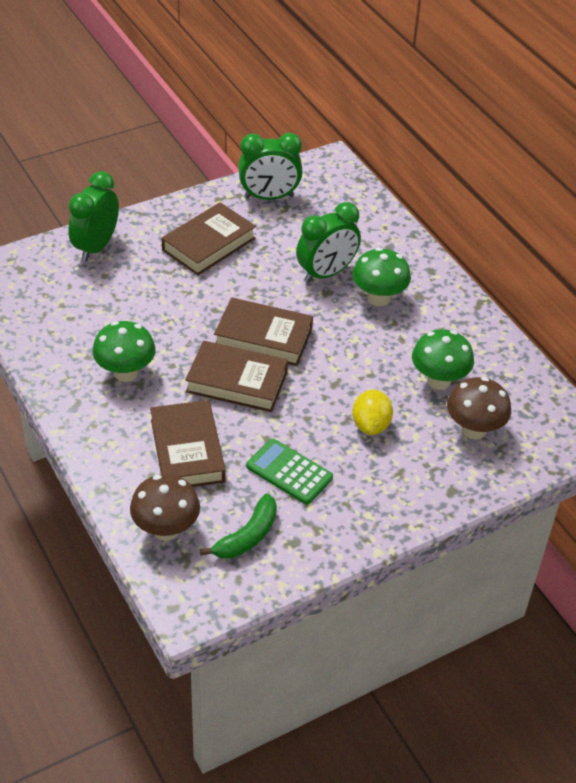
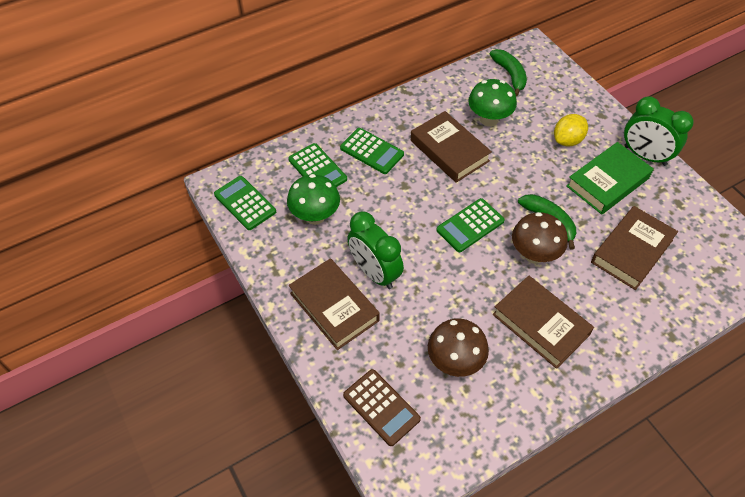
brown calculator: 0 -> 1
green banana: 1 -> 2
green book: 0 -> 1
green calculator: 1 -> 4
green clock: 3 -> 2
green mushroom: 3 -> 2

